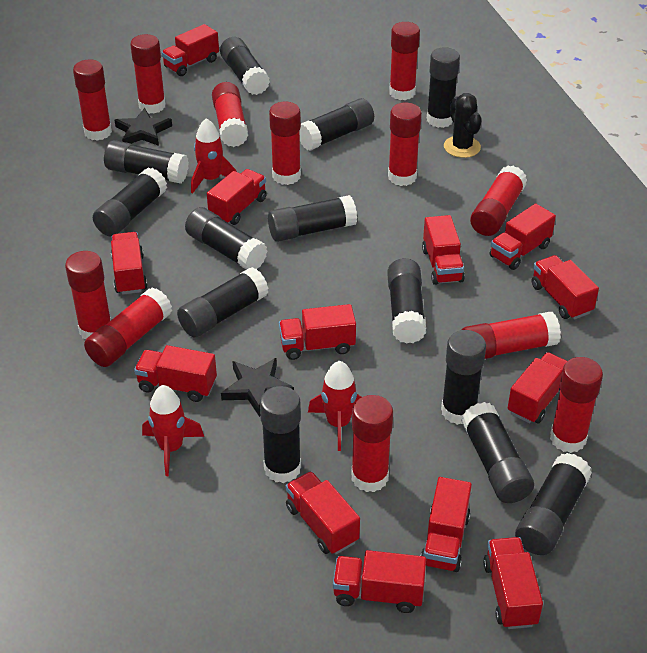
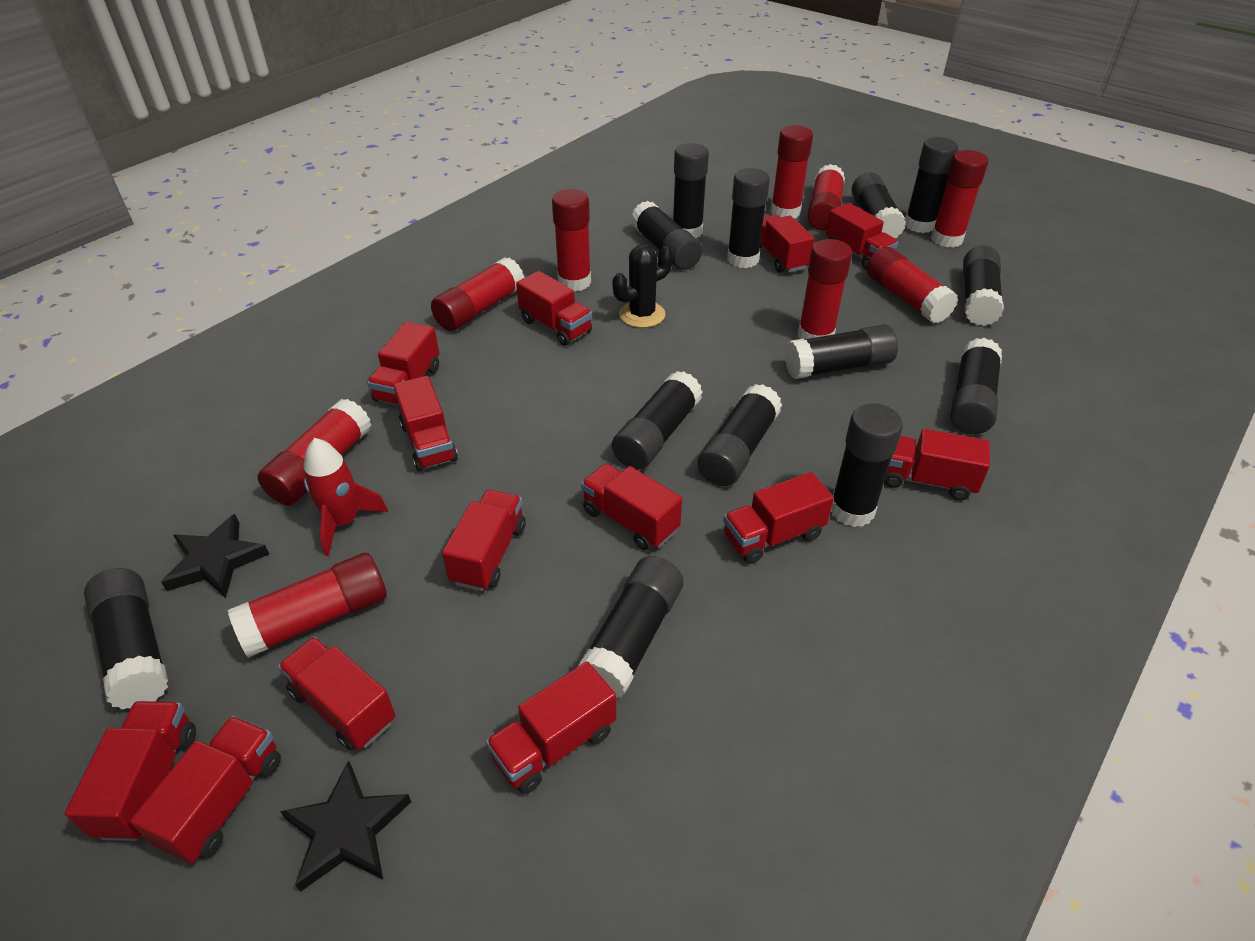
red glue stick: 12 -> 9
red rocket: 3 -> 1

